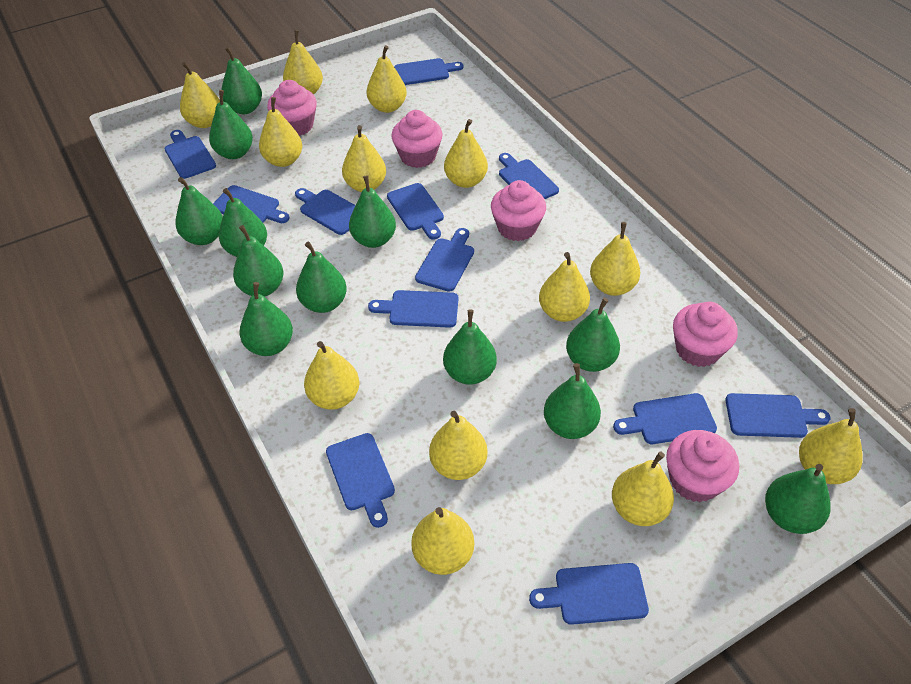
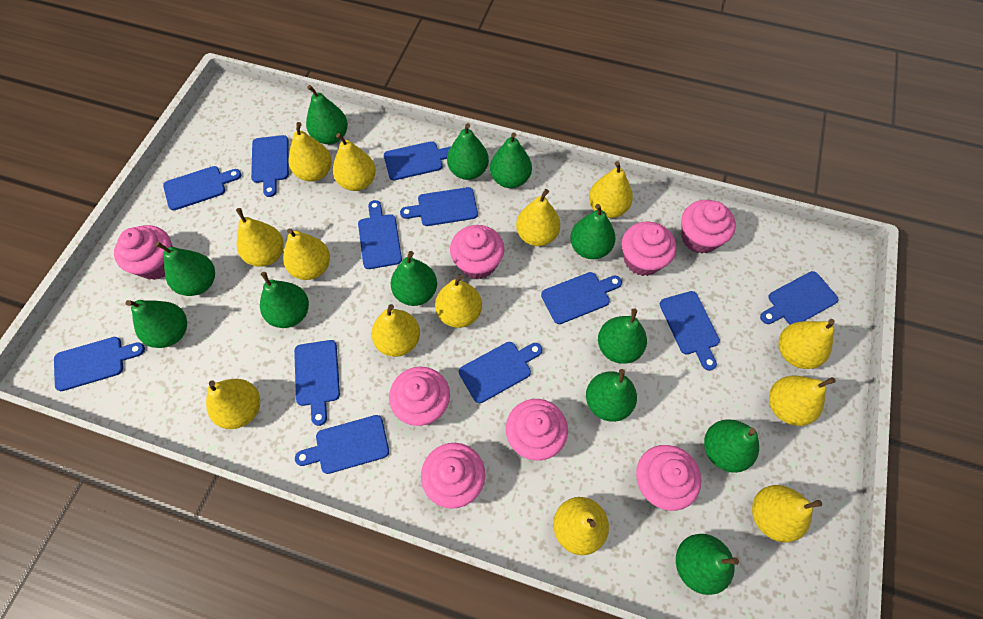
pink cupcake: 5 -> 8

